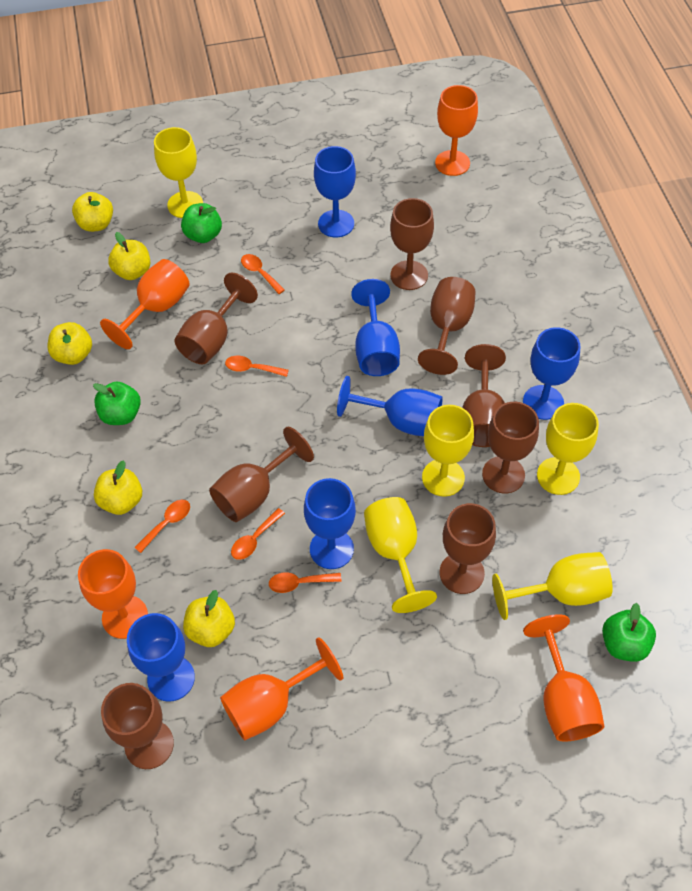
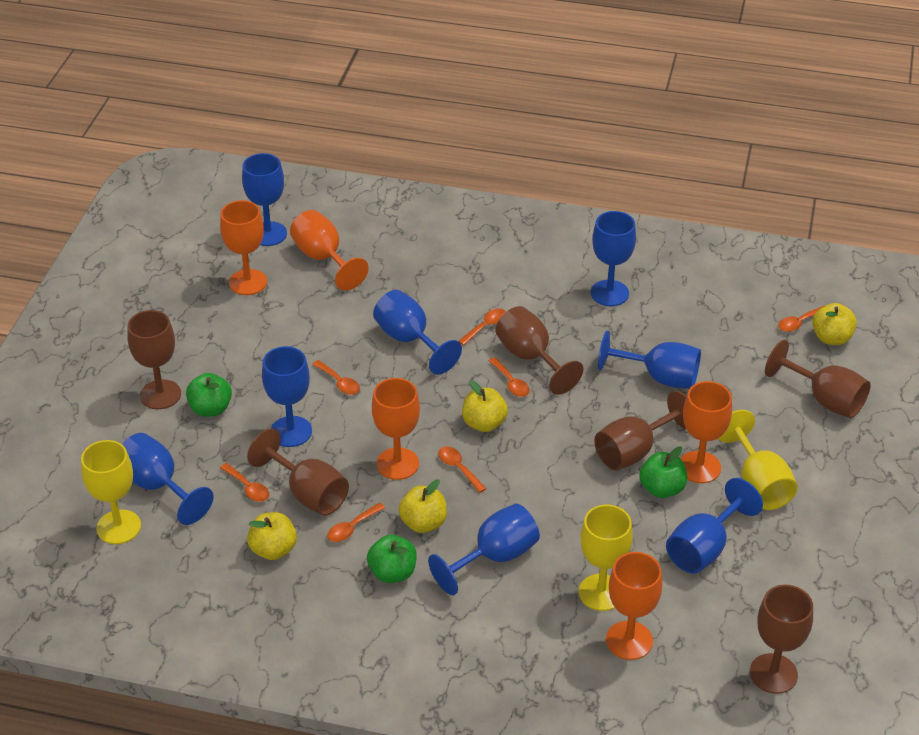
blue goblet: 6 -> 8
brown goblet: 8 -> 6
orange spoon: 5 -> 7
yellow apple: 5 -> 4
yellow goblet: 5 -> 3

